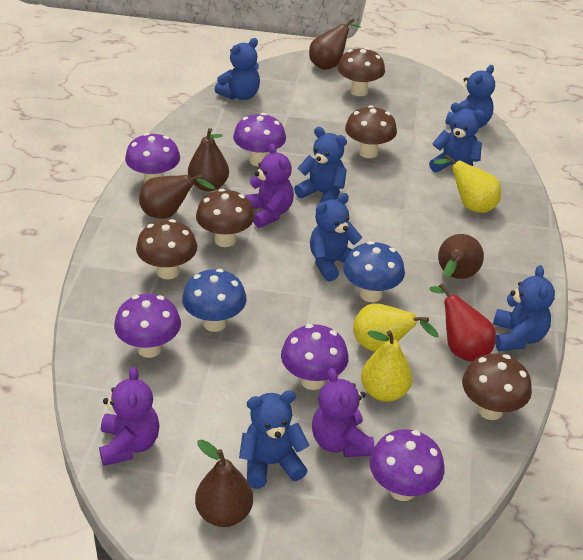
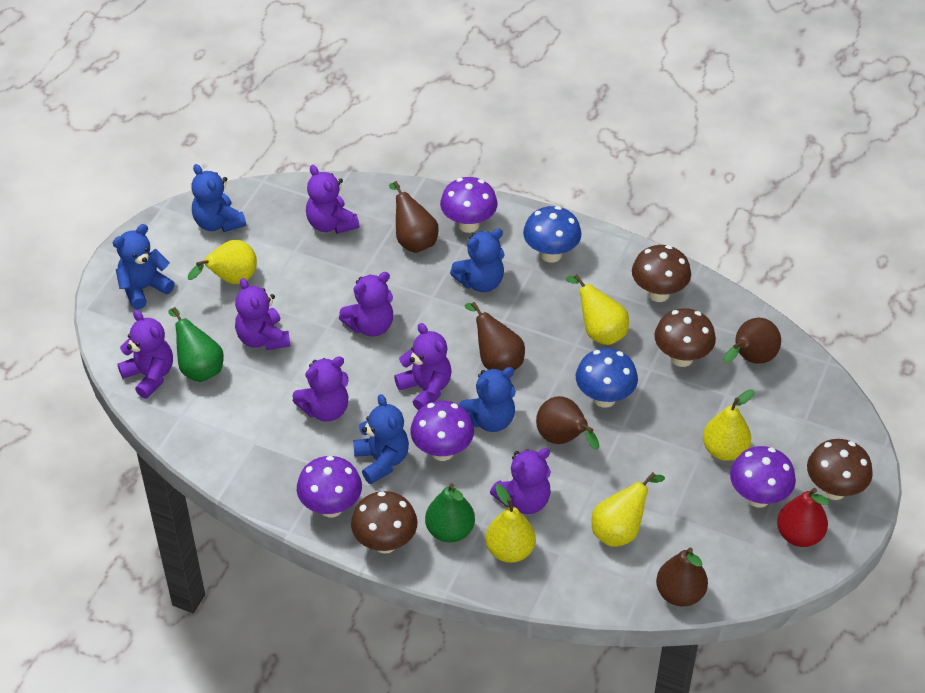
blue teddy bear: 7 -> 5
brown mushroom: 5 -> 4
green pear: 0 -> 2
purple mushroom: 5 -> 4
purple teddy bear: 3 -> 7
yellow pear: 3 -> 5

